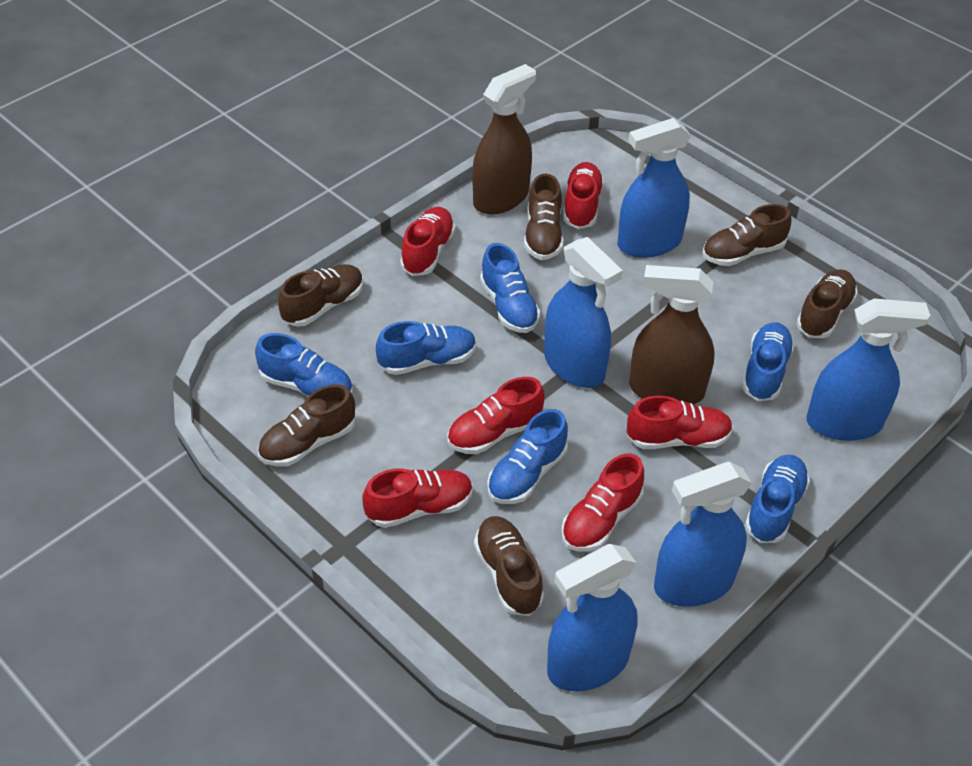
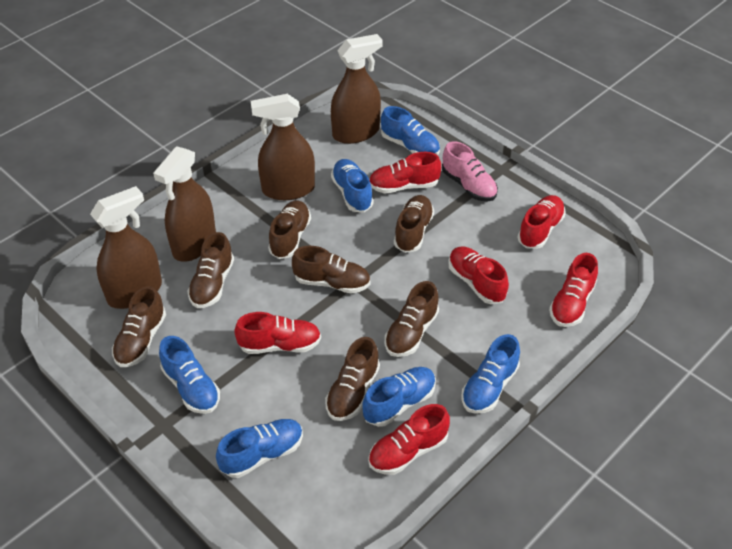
blue spray bottle: 5 -> 0
brown shoe: 6 -> 7
brown spray bottle: 2 -> 4
pink shoe: 0 -> 1

